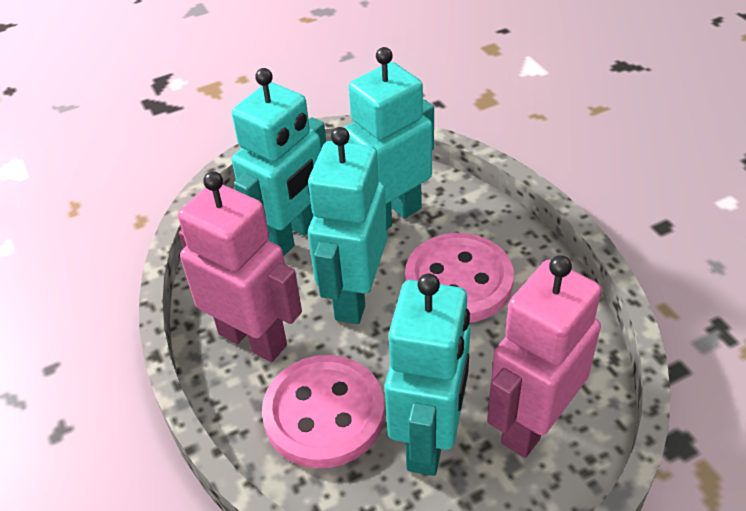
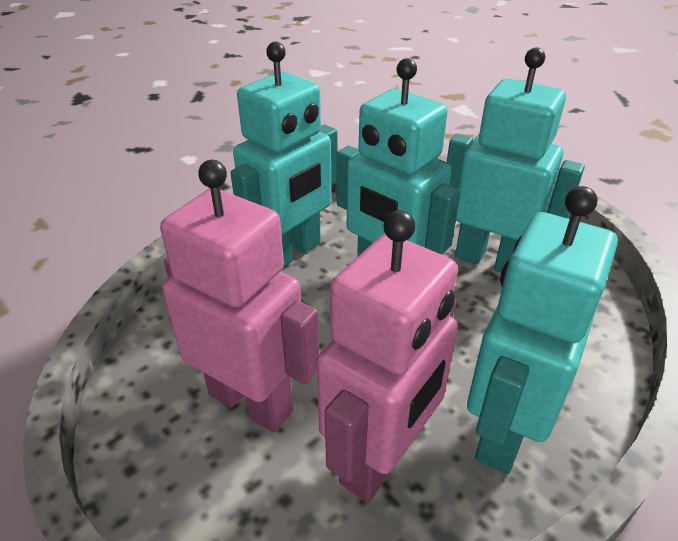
pink button: 2 -> 0

